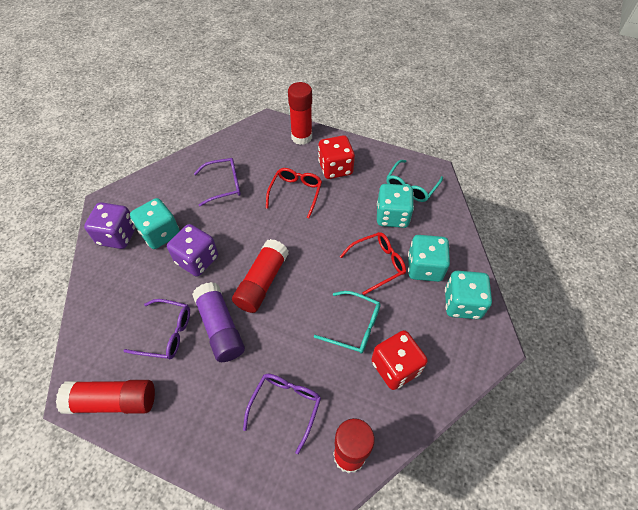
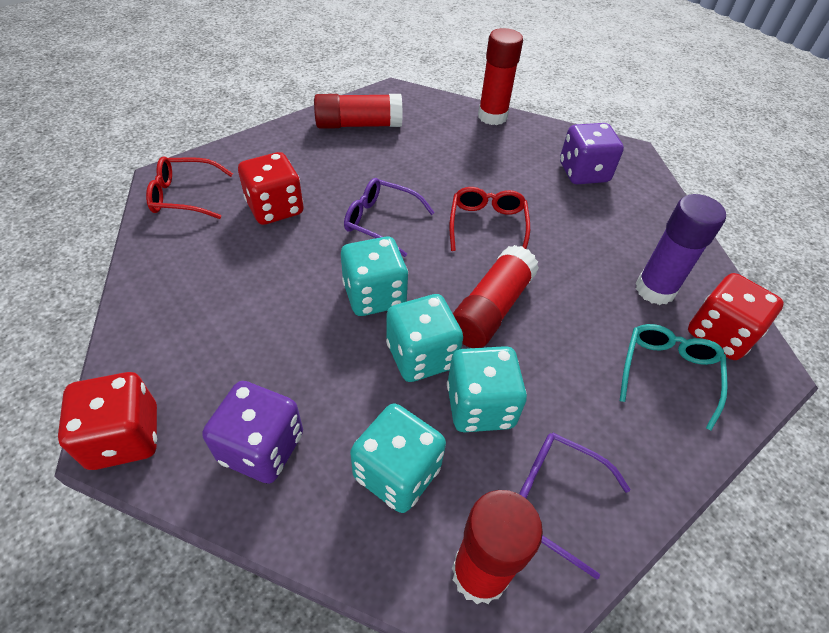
purple glasses: 3 -> 2
red dice: 2 -> 3
turquoise glasses: 2 -> 1

